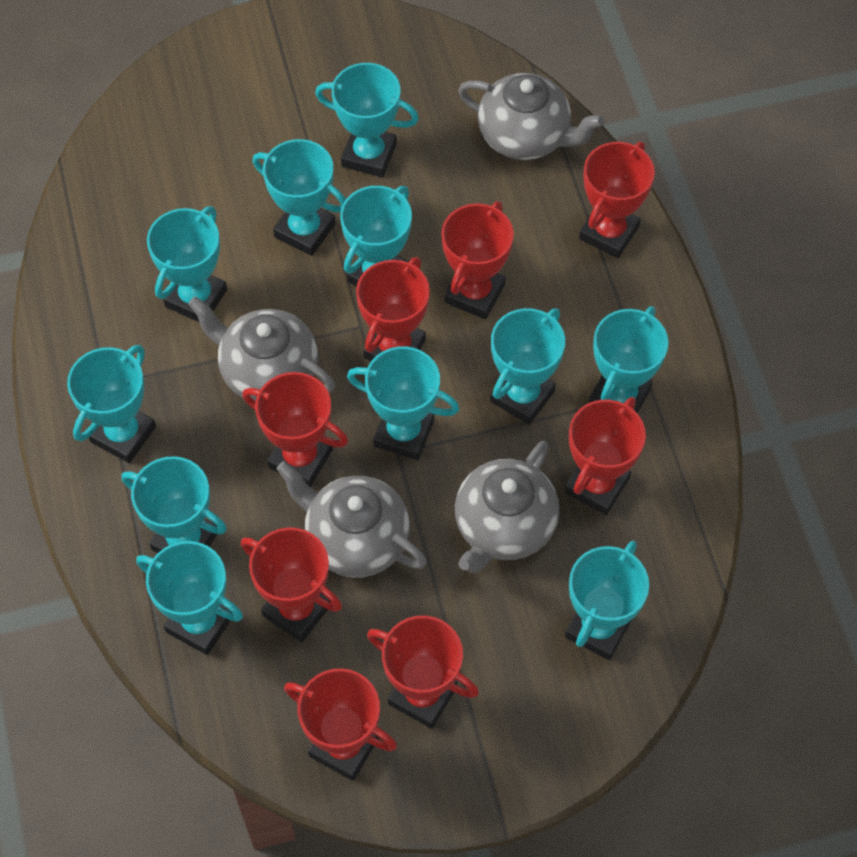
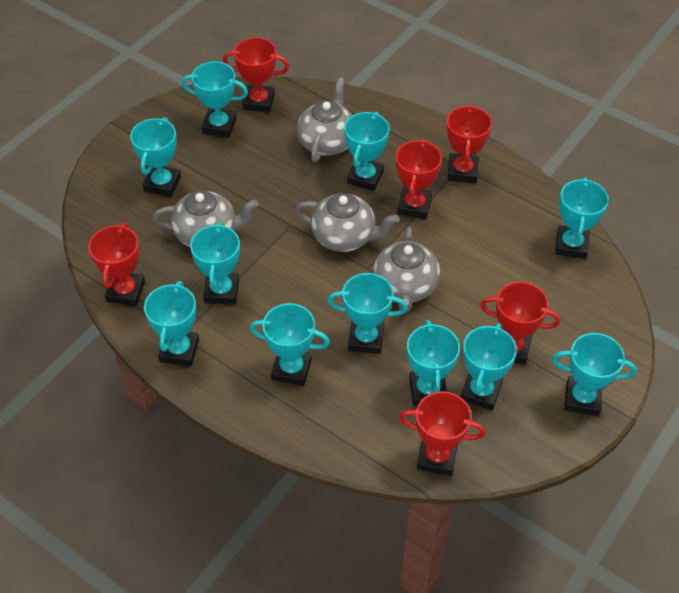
red trophy: 8 -> 6

